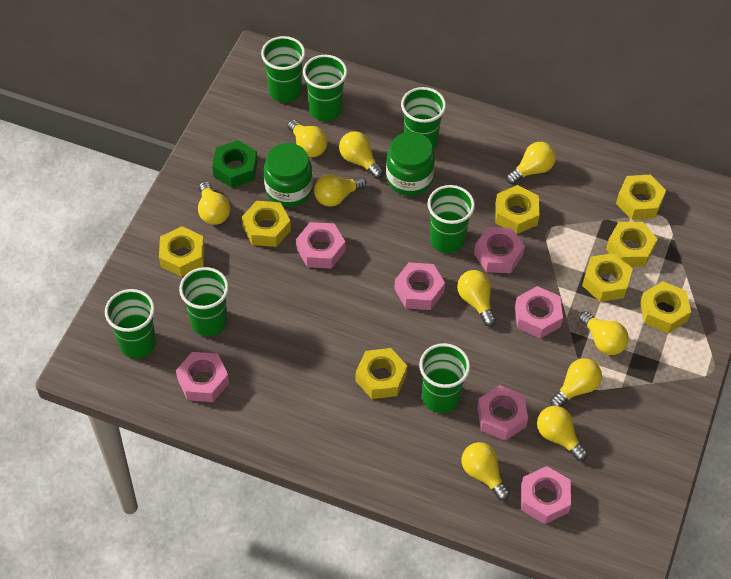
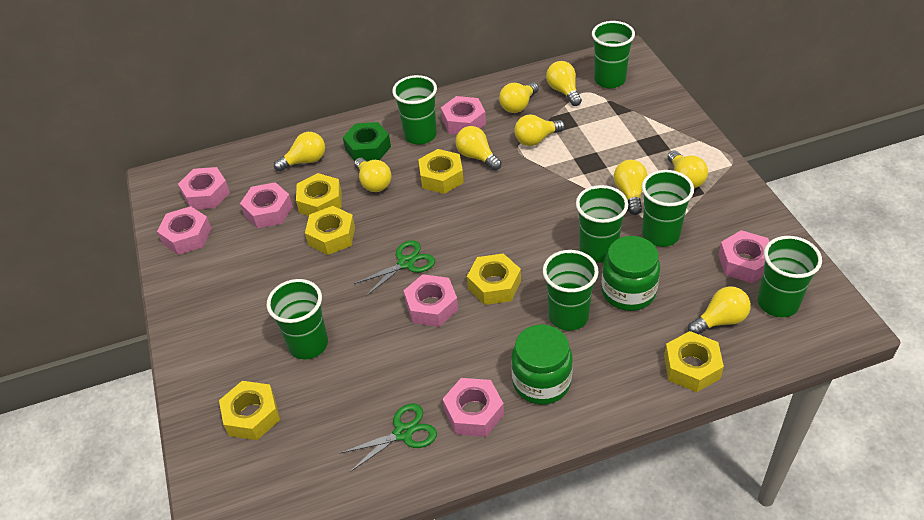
green scissors: 0 -> 2
yellow light bulb: 10 -> 9
yellow nut: 8 -> 6

